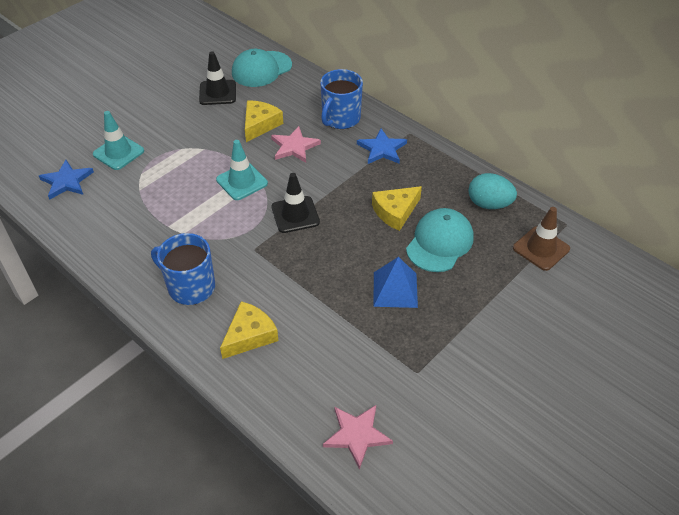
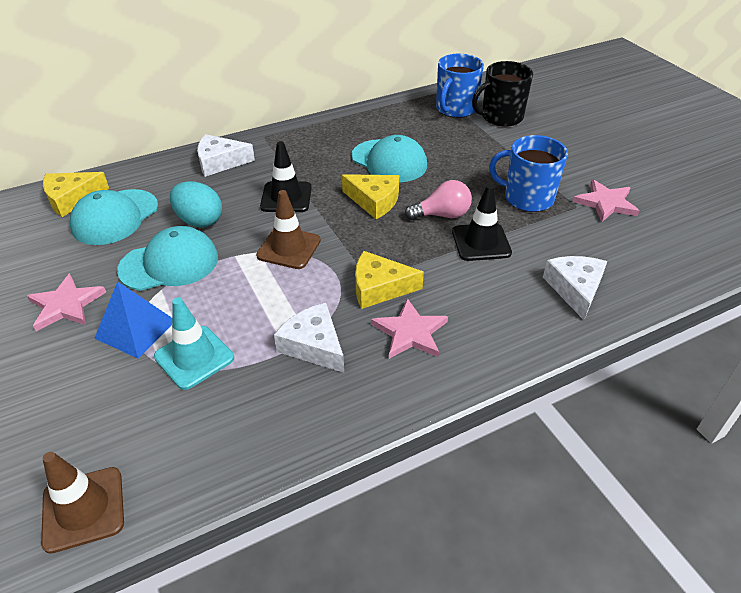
black mug: 0 -> 1
blue star: 2 -> 0
brown traffic cone: 1 -> 2
pink light bulb: 0 -> 1
pink star: 2 -> 3
turquoise cap: 2 -> 3
turquoise traffic cone: 2 -> 1
white cheese: 0 -> 3

